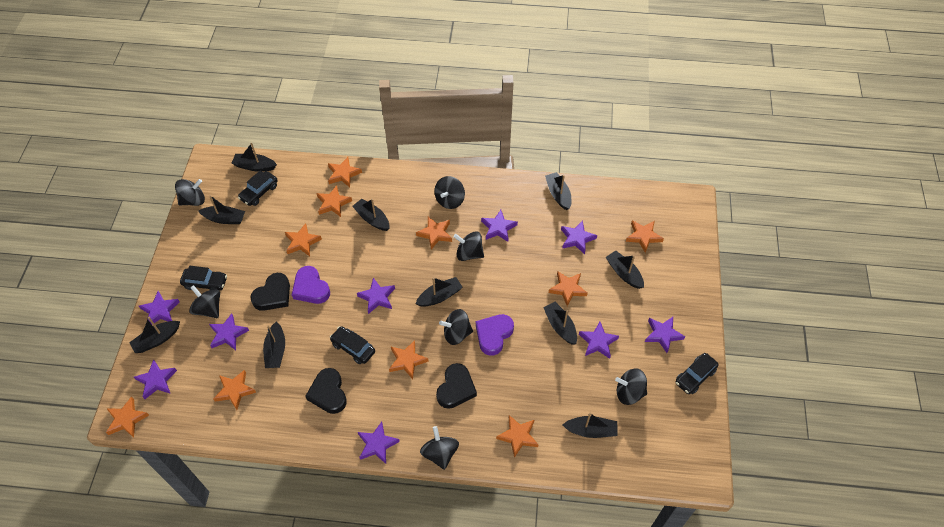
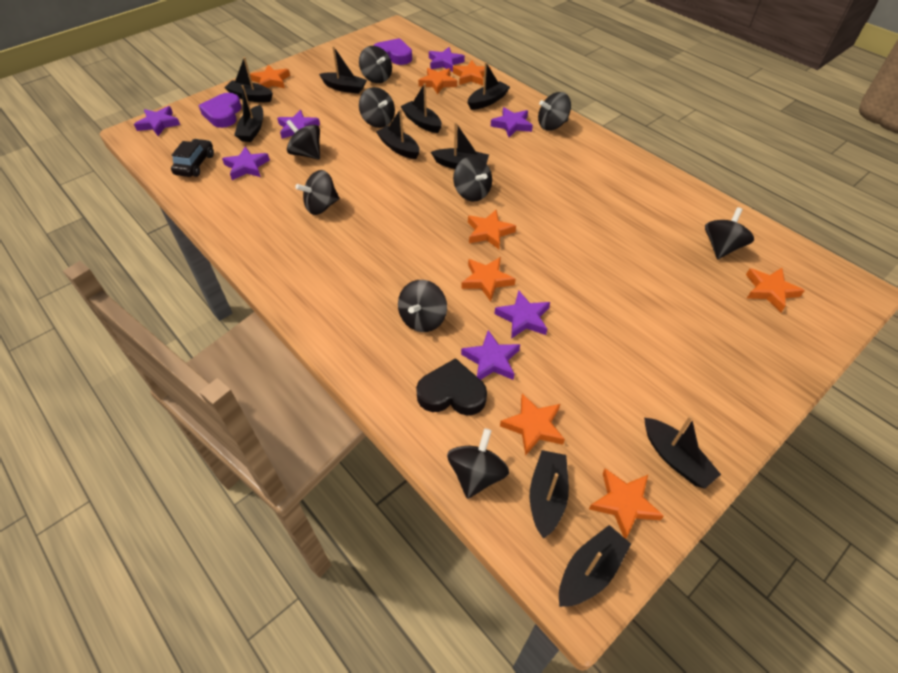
black car: 4 -> 1
black heart: 3 -> 1
black spinning top: 7 -> 9
orange star: 10 -> 8
purple star: 9 -> 7

